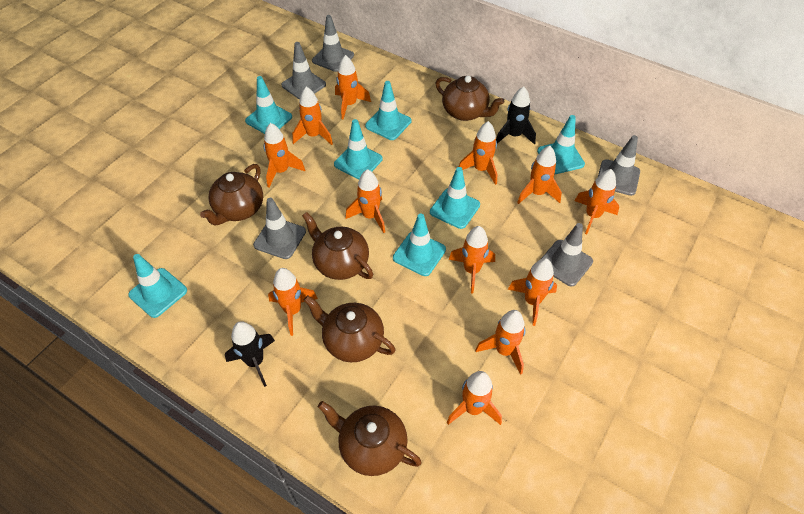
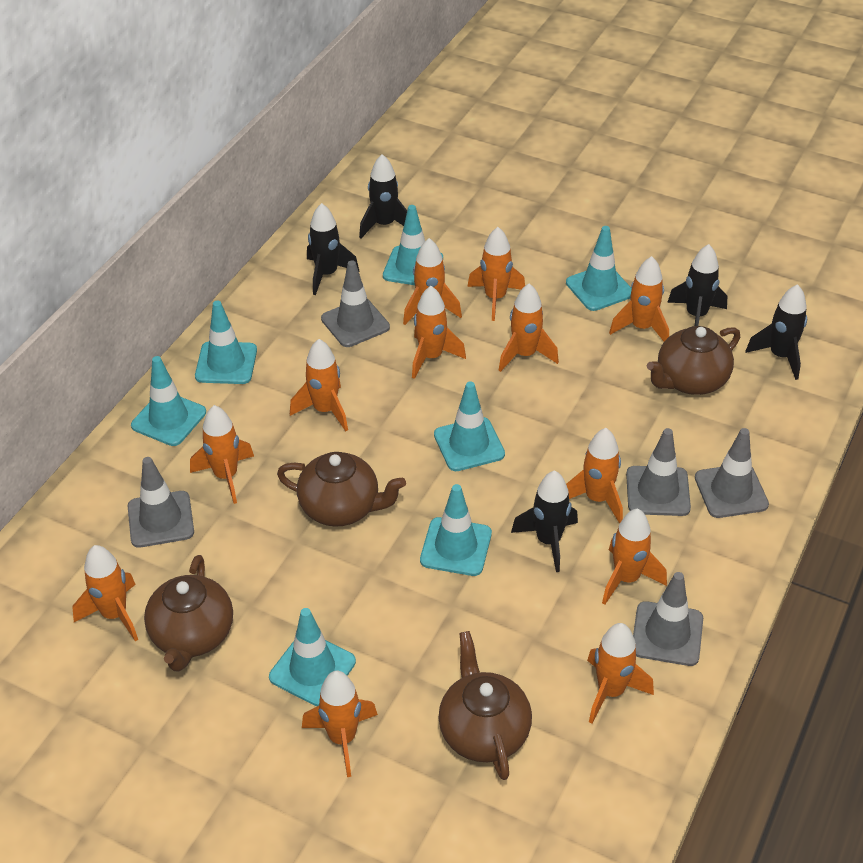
black rocket: 2 -> 5
brown teapot: 5 -> 4

